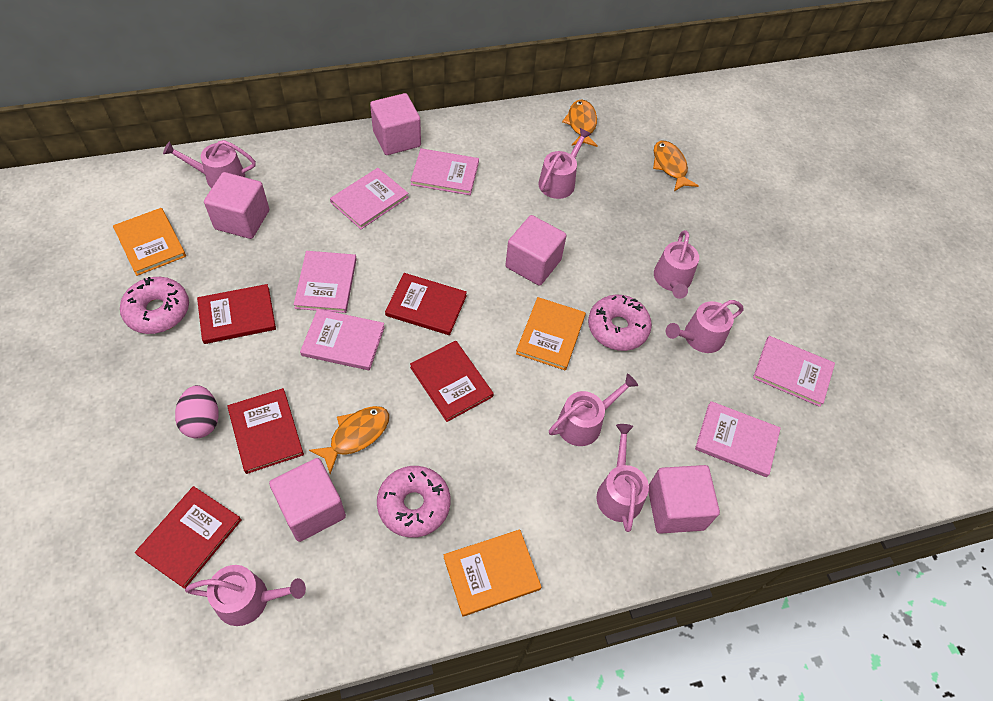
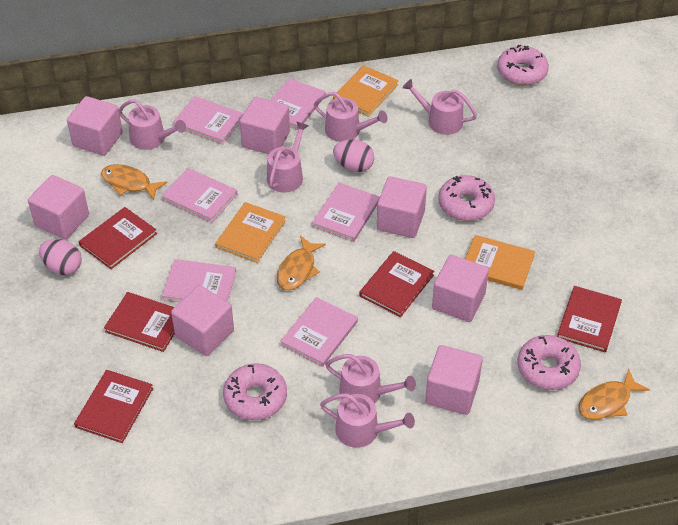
pink cube: 5 -> 7
pink donut: 3 -> 4
pink egg: 1 -> 2
pink watering can: 7 -> 6

